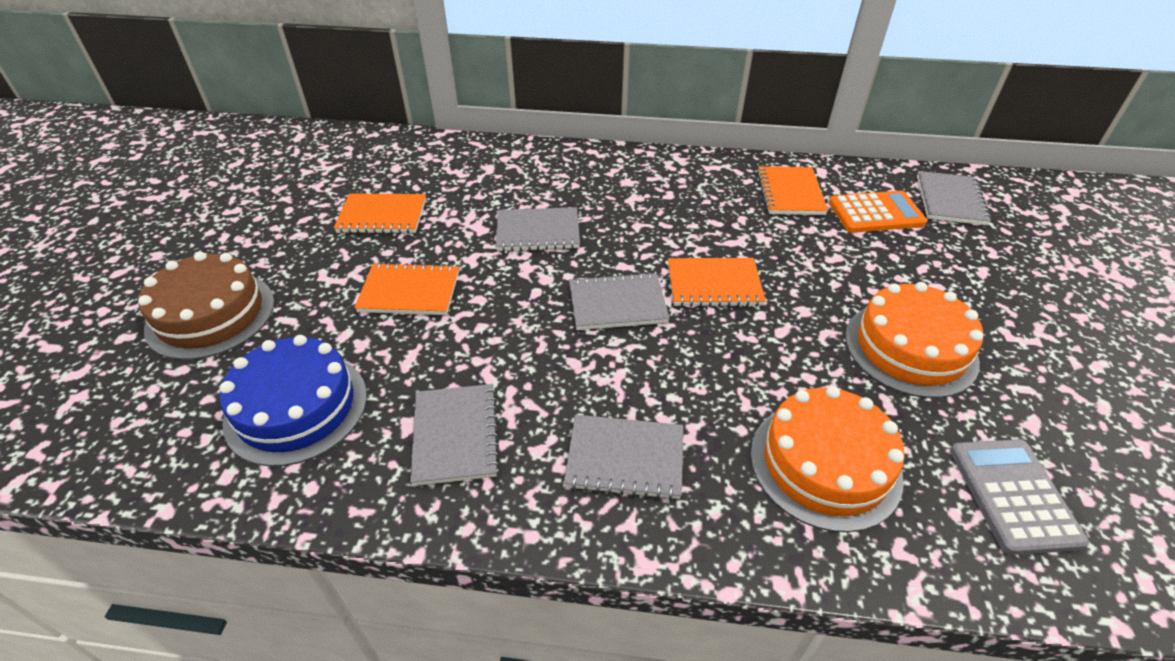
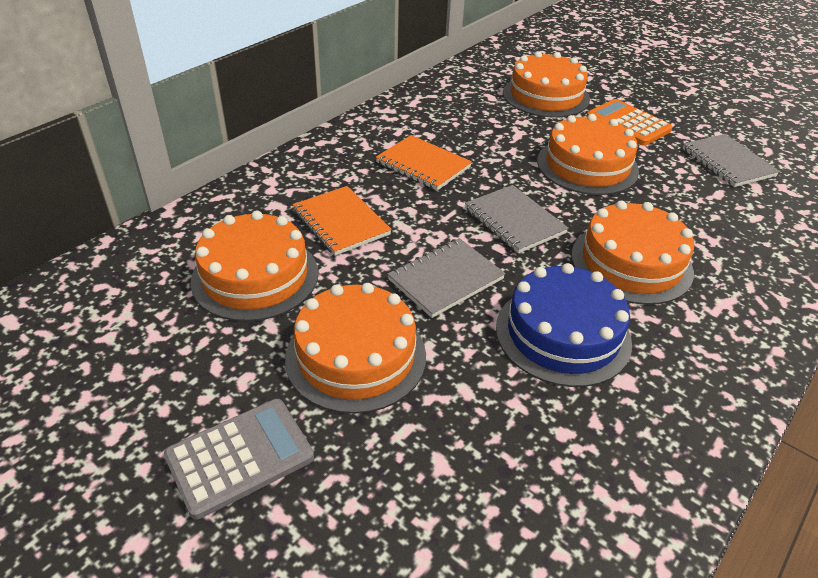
brown cake: 1 -> 0
grey notebook: 5 -> 3
orange cake: 2 -> 5
orange notebook: 4 -> 2

